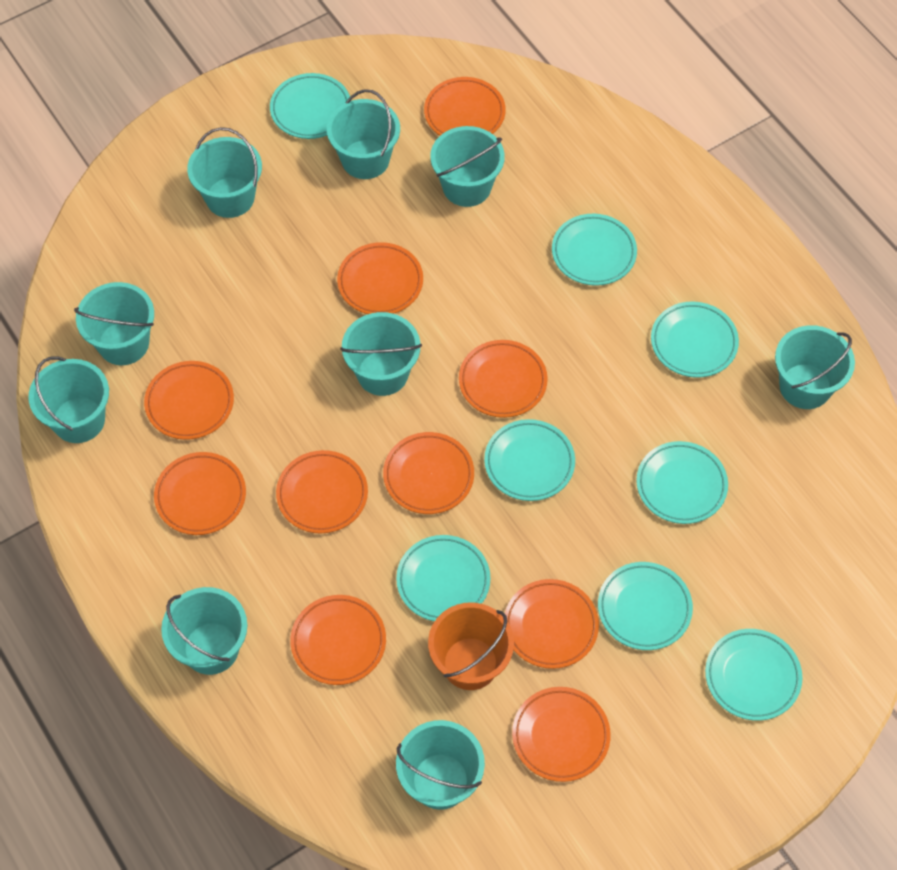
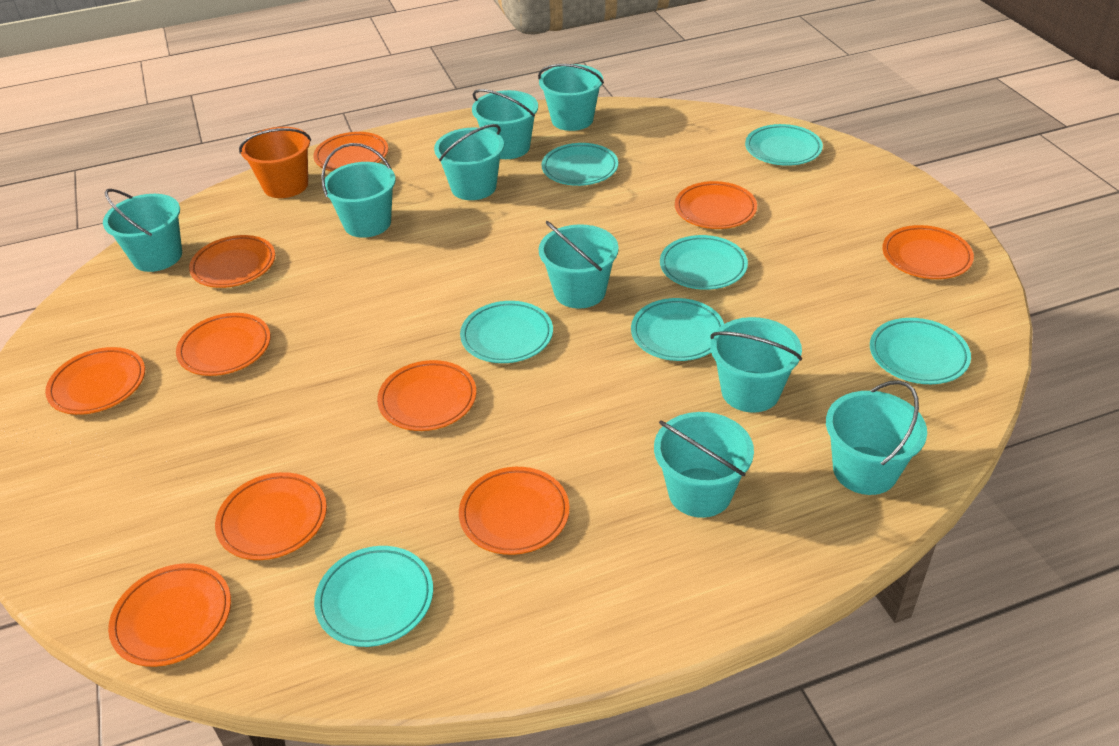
turquoise plate: 8 -> 7

